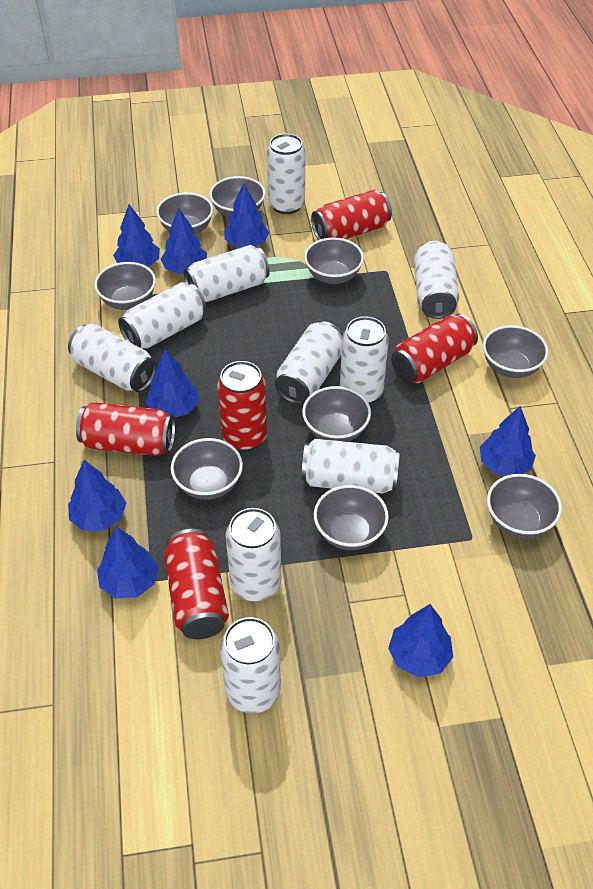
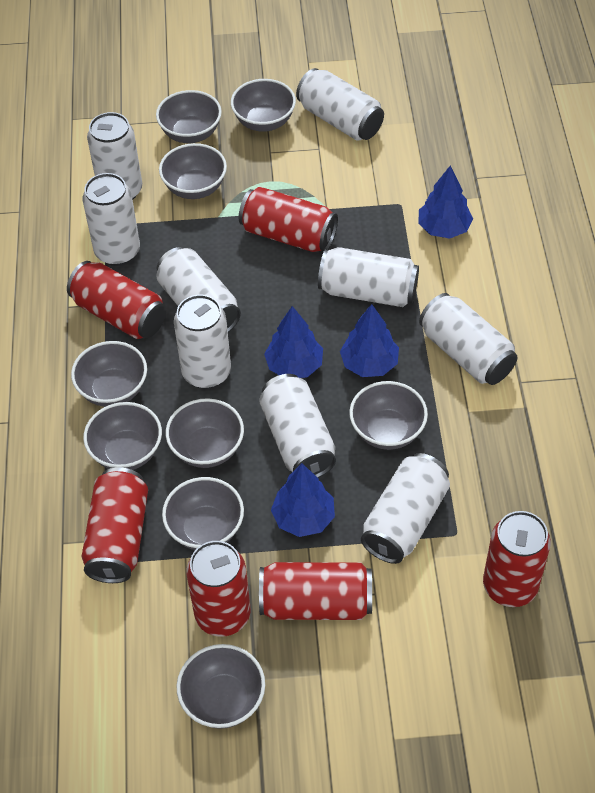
blue tree: 8 -> 4
red can: 5 -> 6
white can: 10 -> 9

